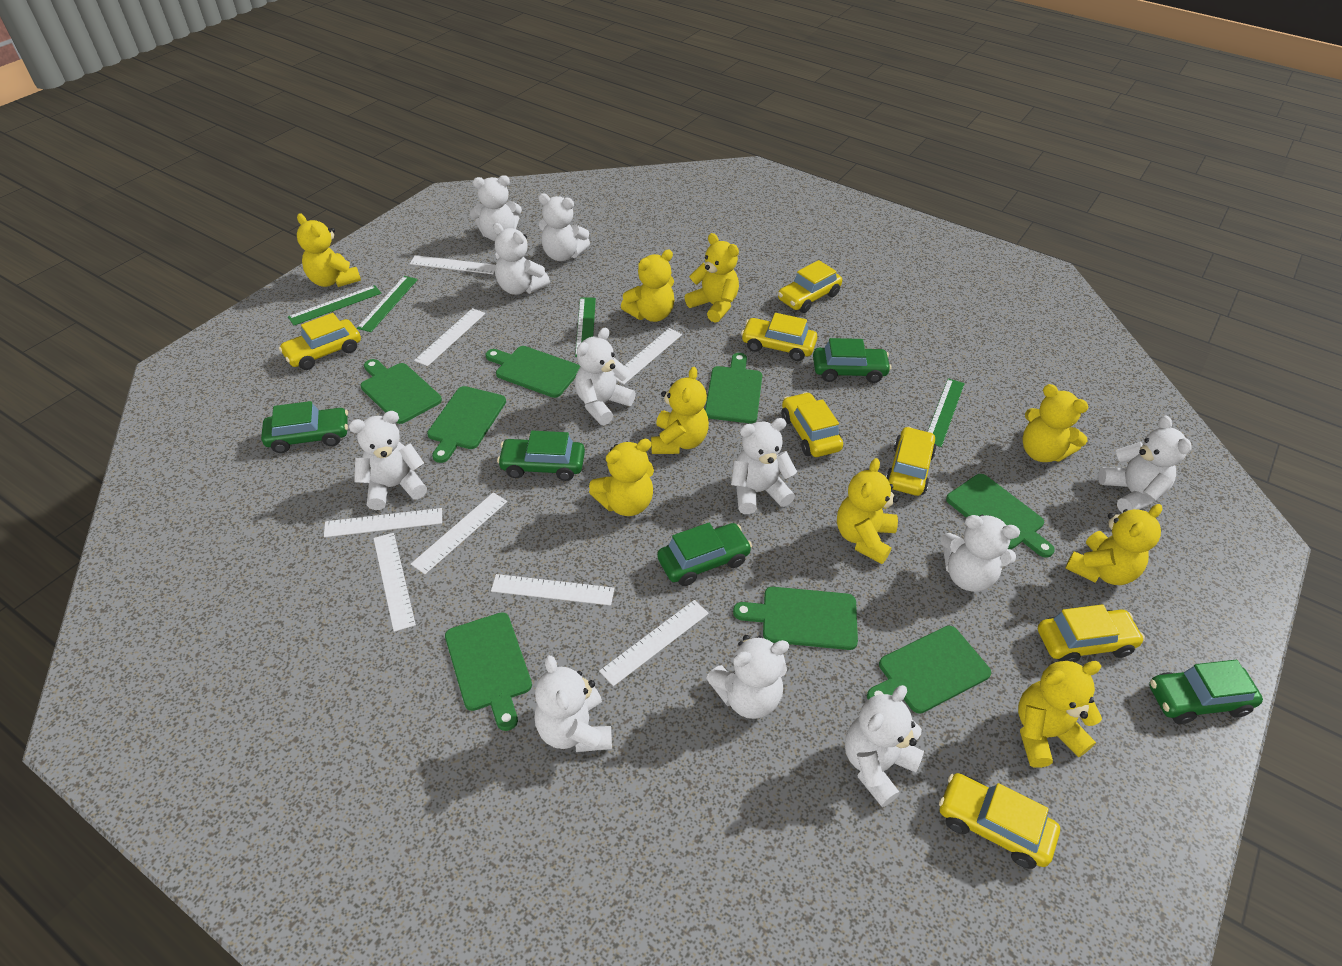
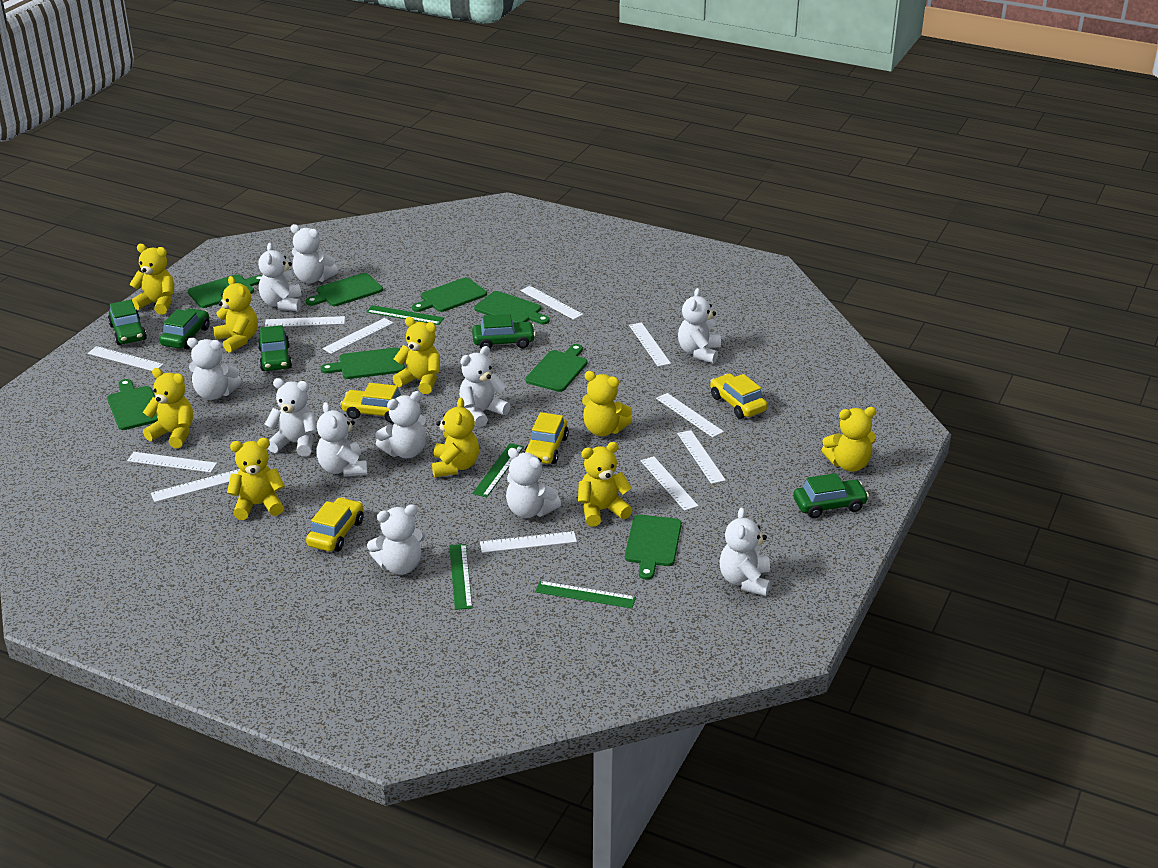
white ruler: 8 -> 11
yellow car: 7 -> 4

